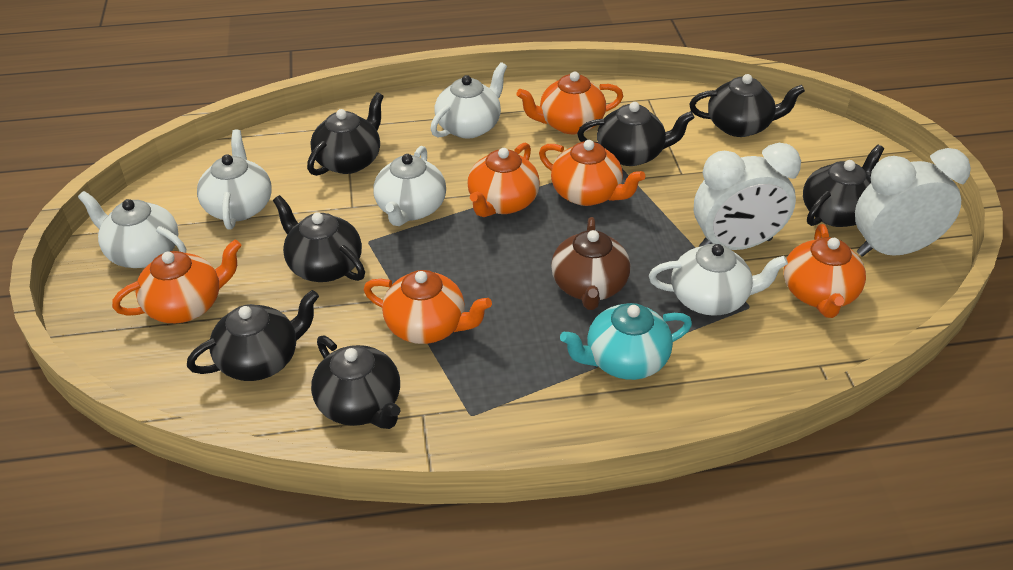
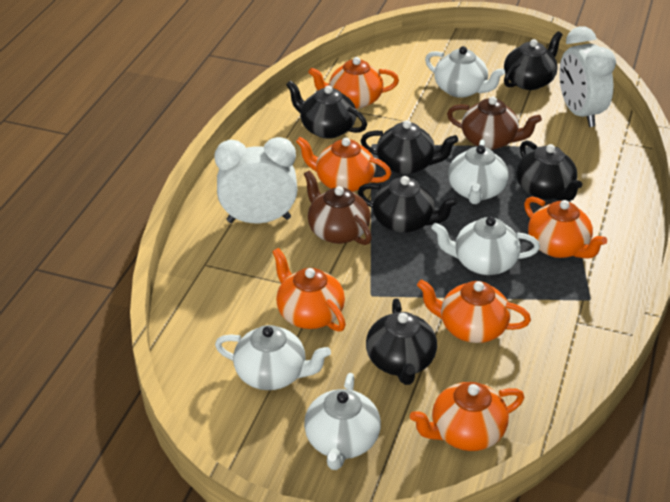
black teapot: 7 -> 6
brown teapot: 1 -> 2
turquoise teapot: 1 -> 0

